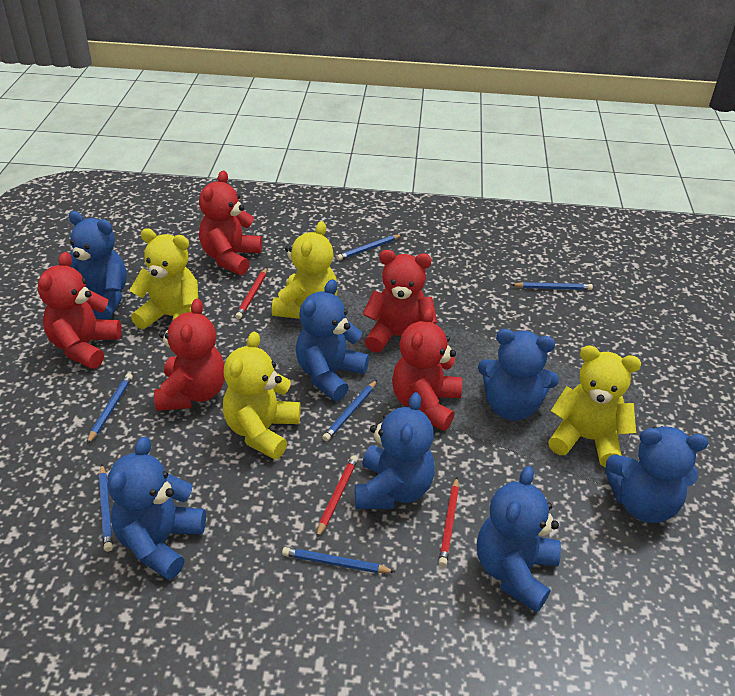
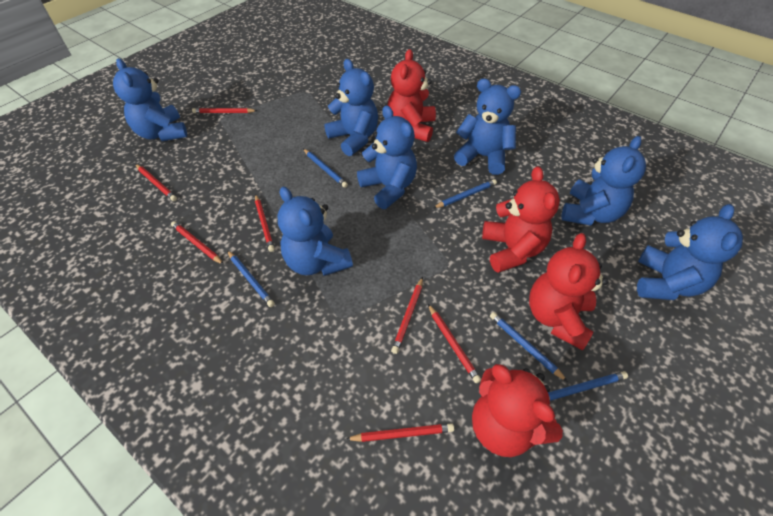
blue pencil: 6 -> 5
red pencil: 3 -> 7
red teddy bear: 5 -> 4
yellow teddy bear: 4 -> 0

